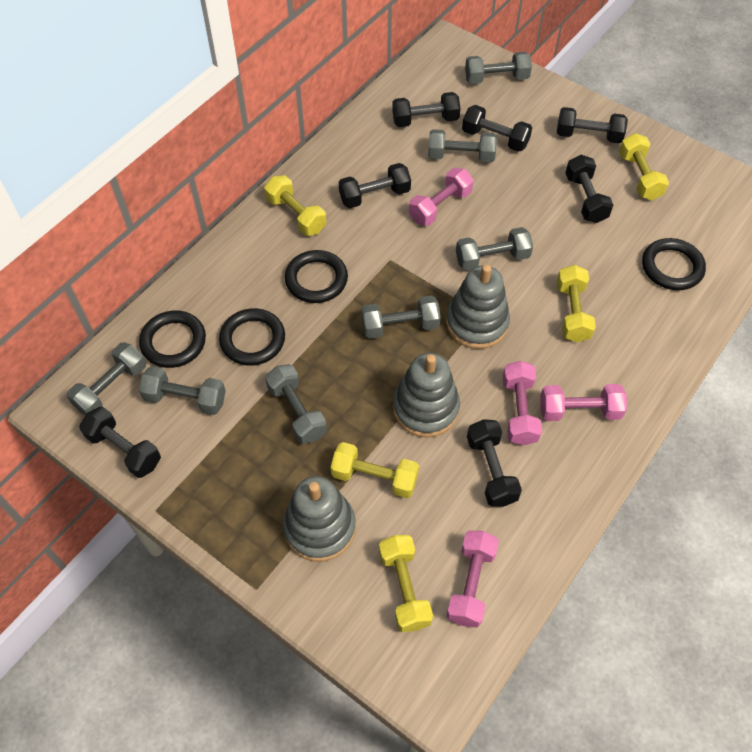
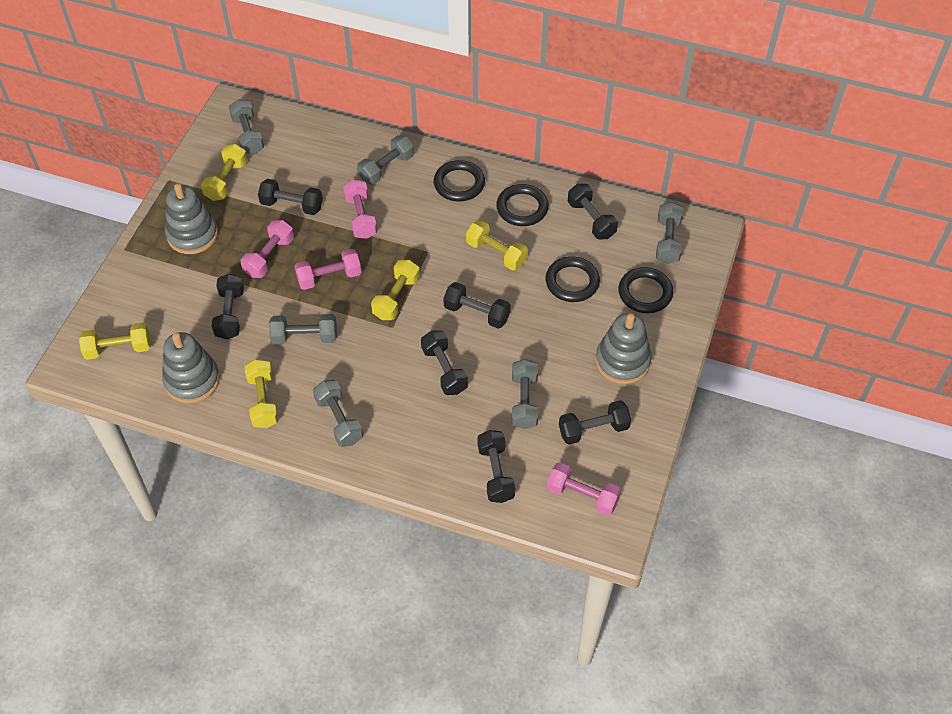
grey dumbbell: 7 -> 6

